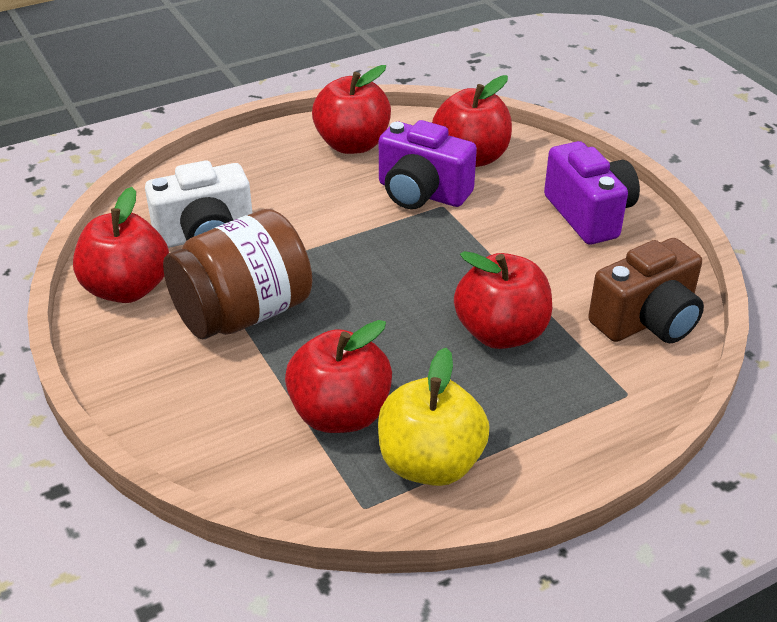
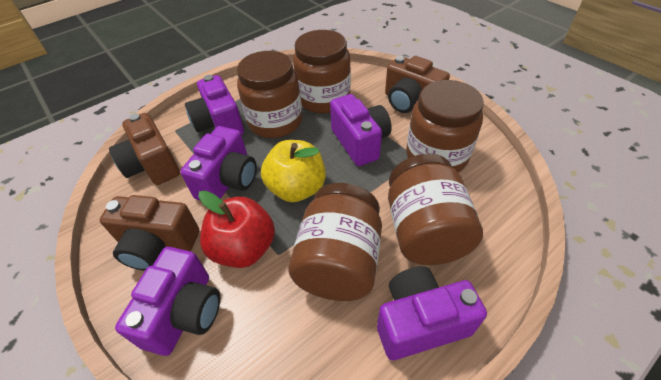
brown camera: 1 -> 3
brown jar: 1 -> 5
purple camera: 2 -> 5
red apple: 5 -> 1
white camera: 1 -> 0

